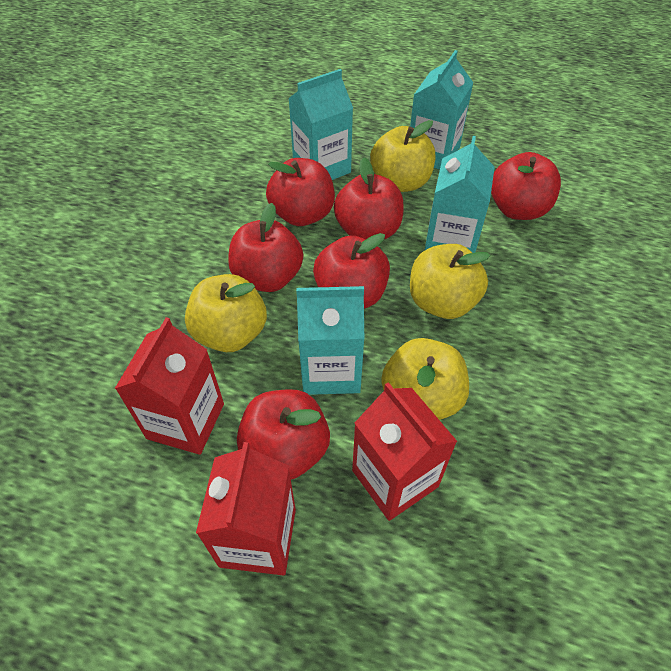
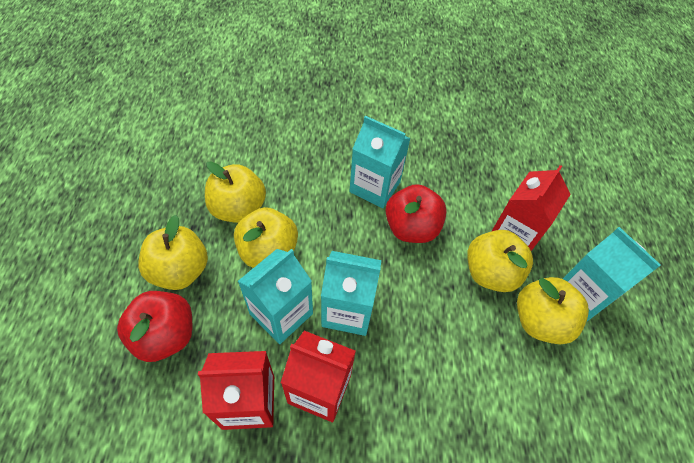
red apple: 6 -> 2
yellow apple: 4 -> 5

